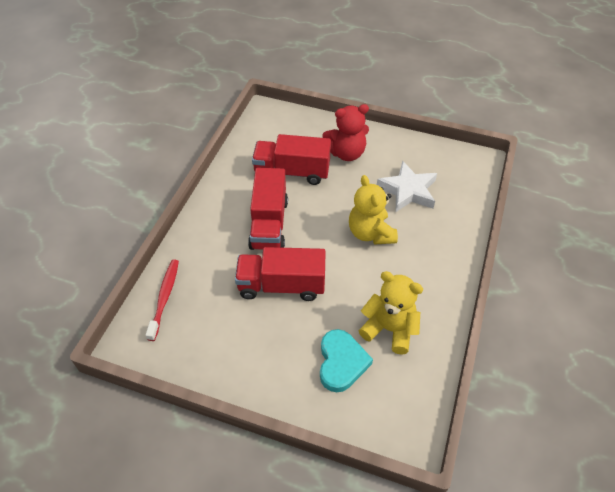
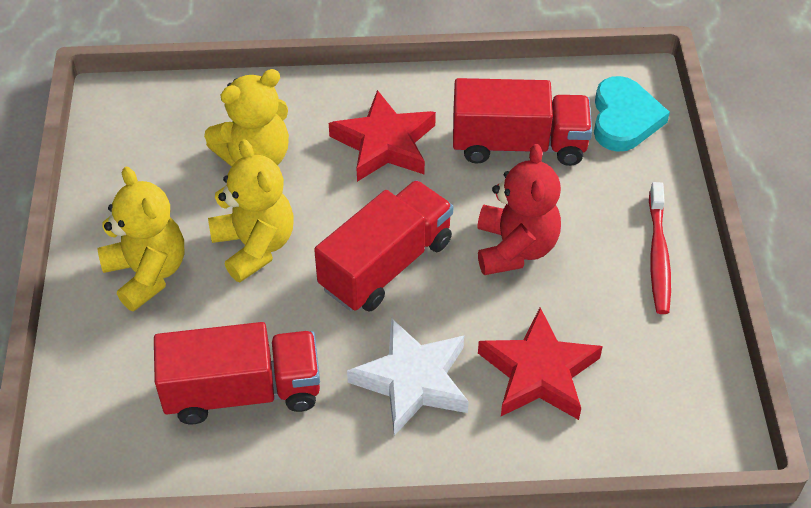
red star: 0 -> 2
yellow teddy bear: 2 -> 3

